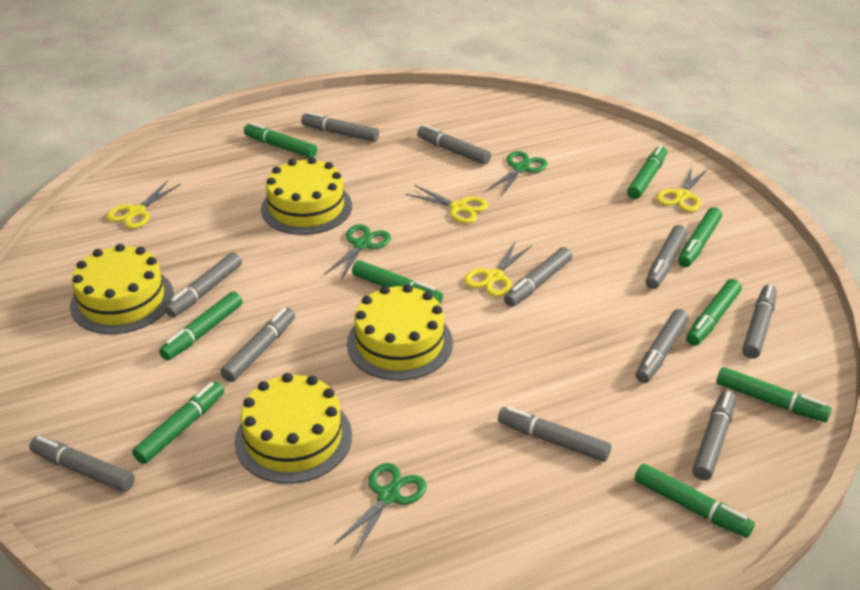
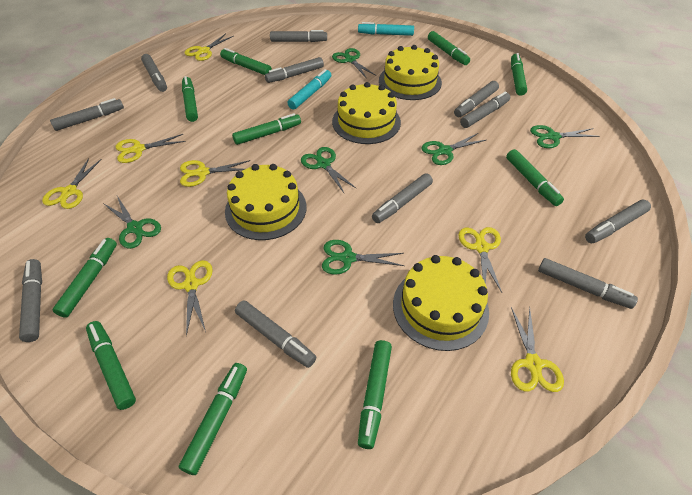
green marker: 9 -> 10
green scissors: 3 -> 6
turquoise marker: 0 -> 2
yellow scissors: 4 -> 7

